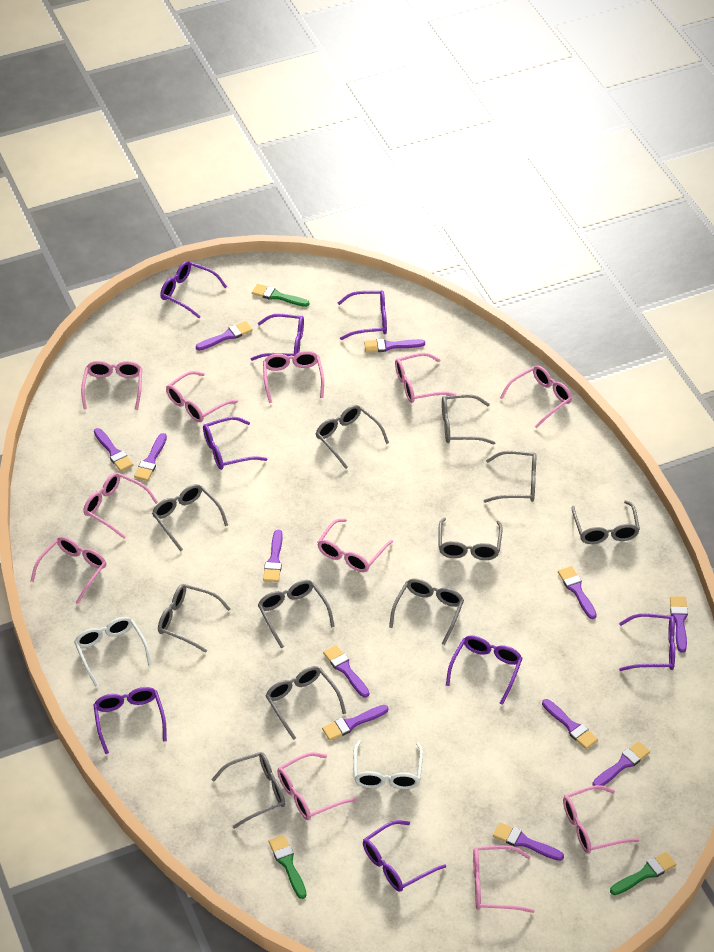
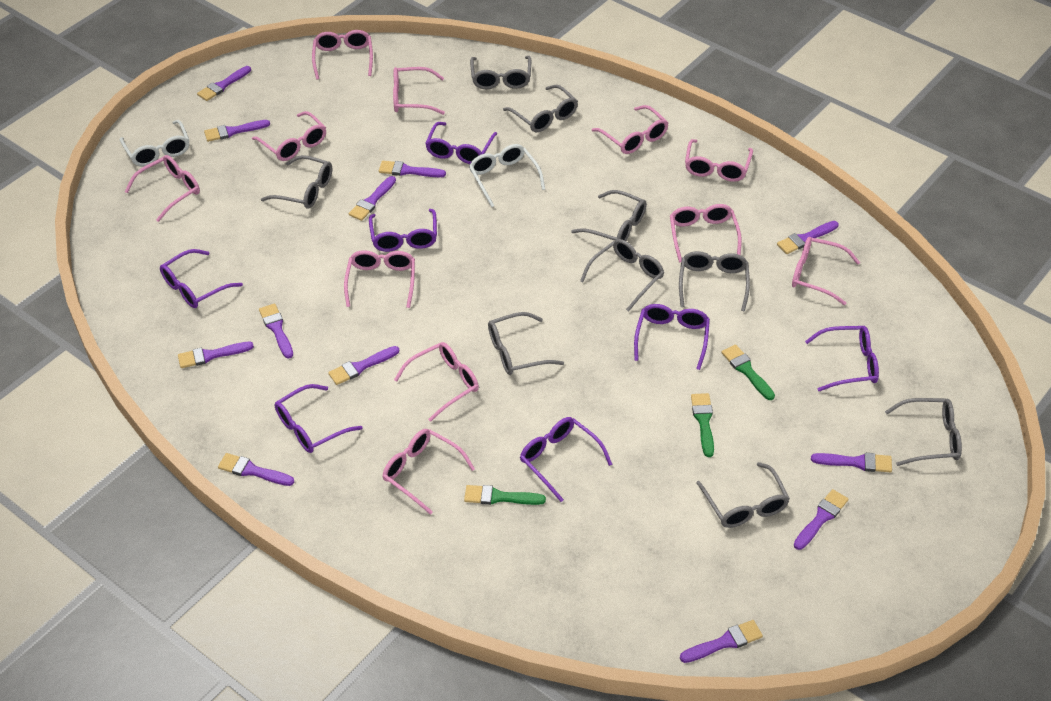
grey glasses: 11 -> 9
purple glasses: 8 -> 7

